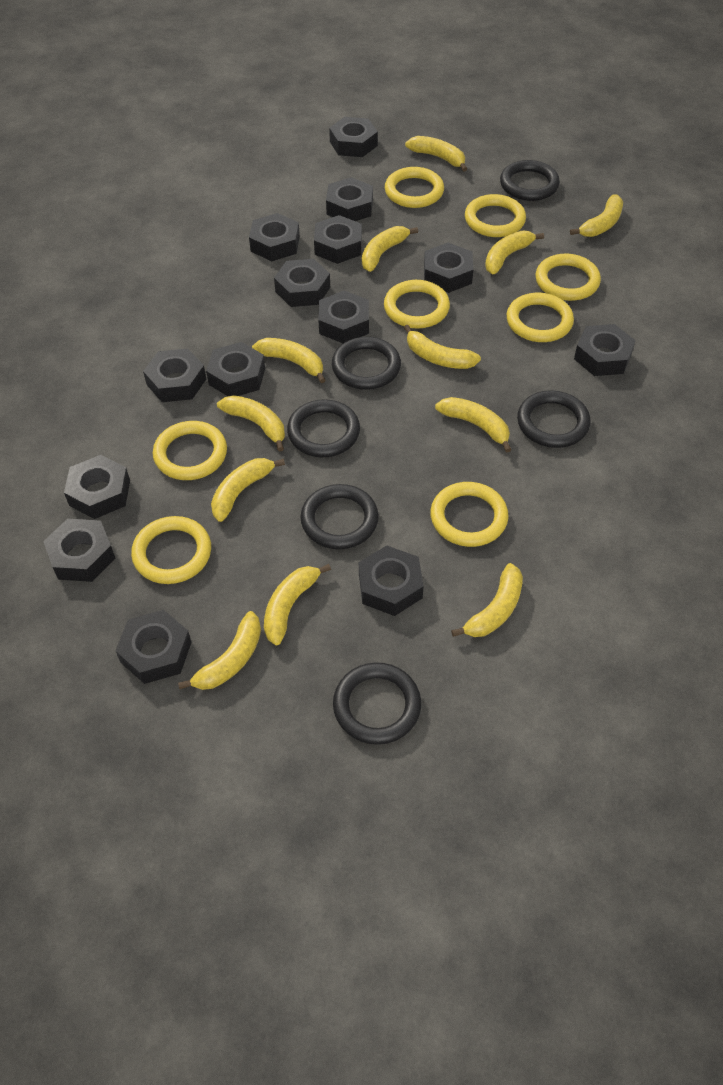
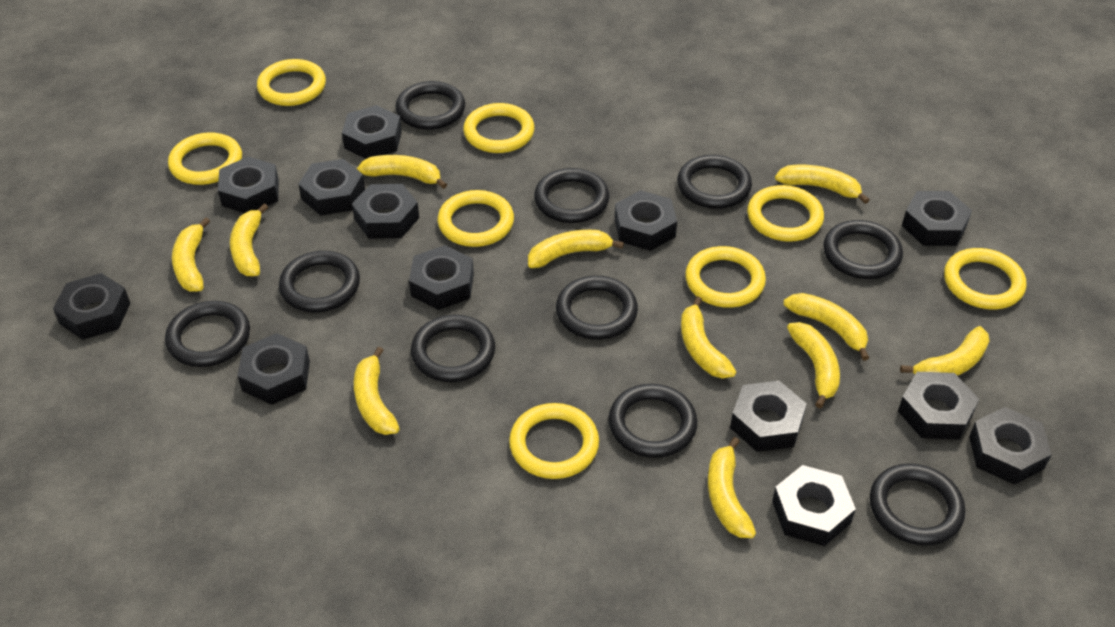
black nut: 14 -> 13
black ring: 6 -> 10
yellow banana: 12 -> 11

